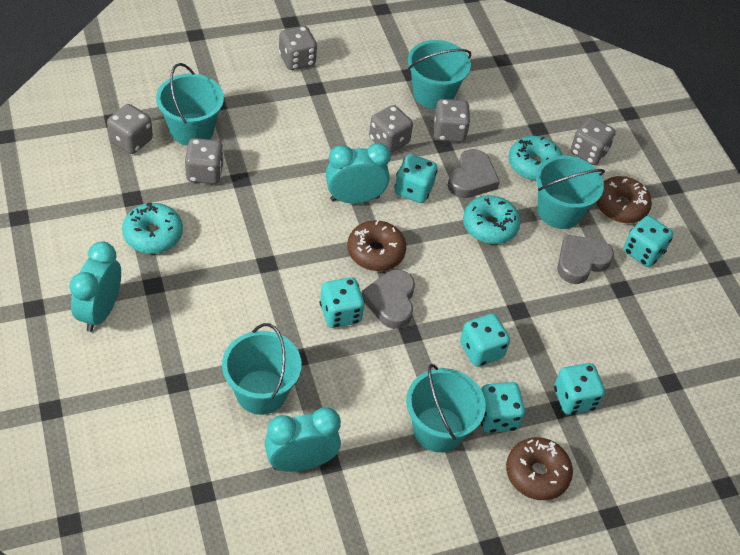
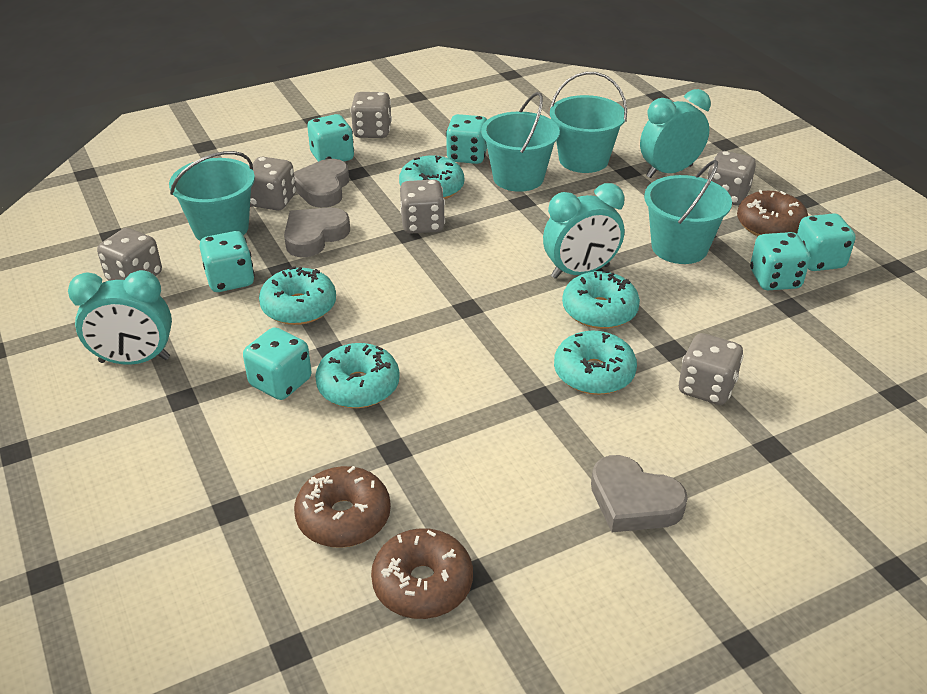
turquoise bucket: 5 -> 4
turquoise donut: 3 -> 5

